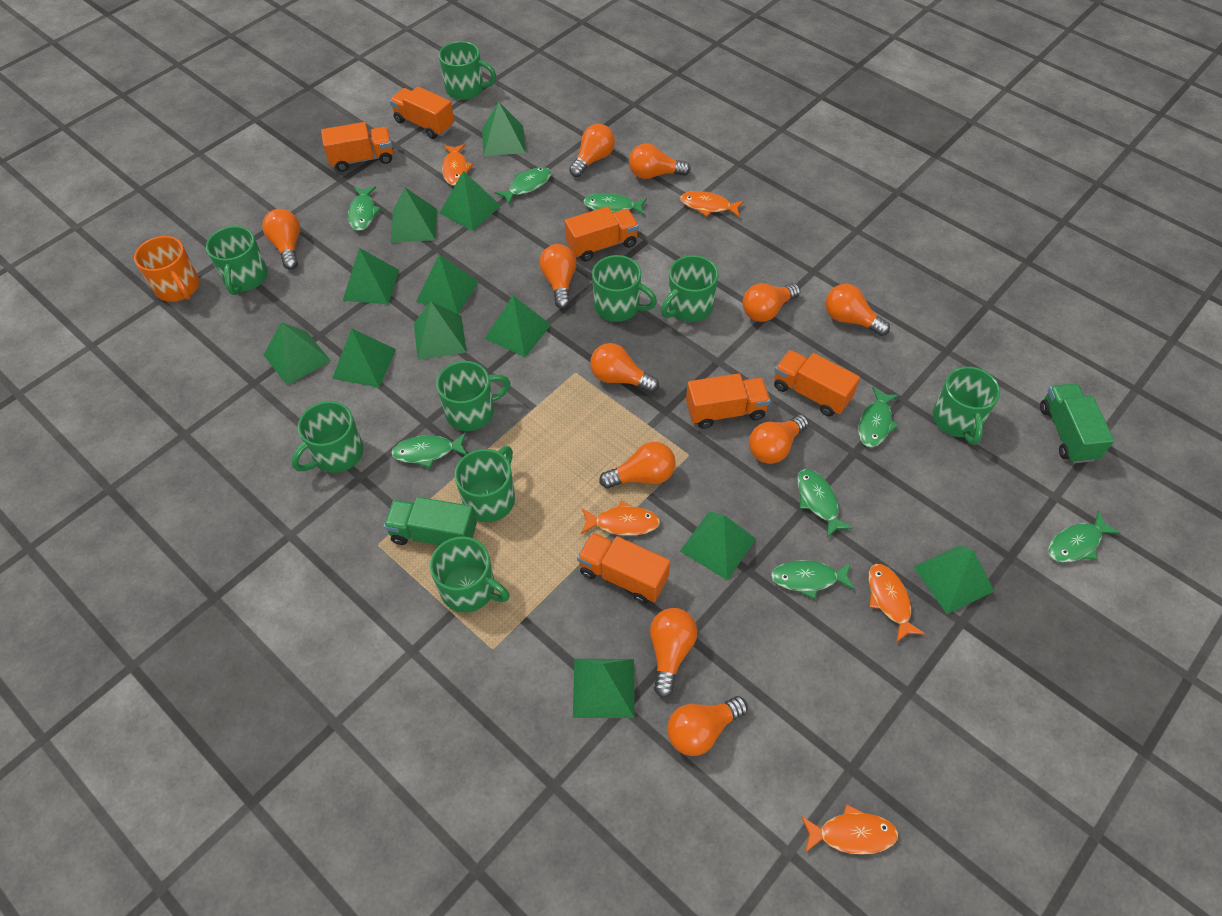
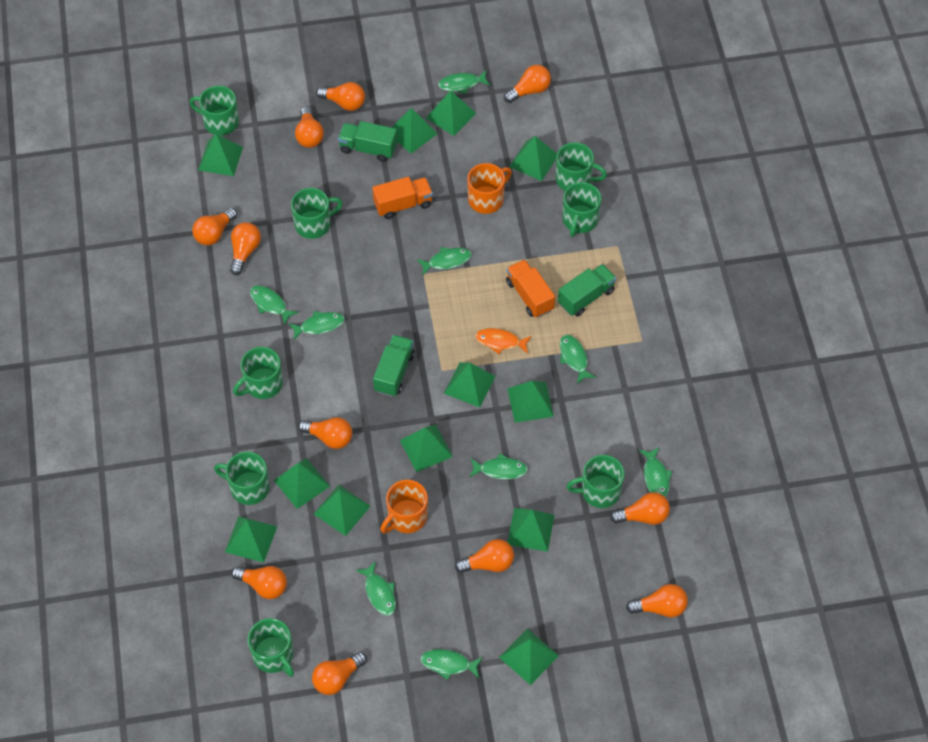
green fish: 8 -> 9
green mug: 9 -> 8
green truck: 2 -> 3
orange fish: 5 -> 1
orange mug: 1 -> 2
orange truck: 6 -> 2

